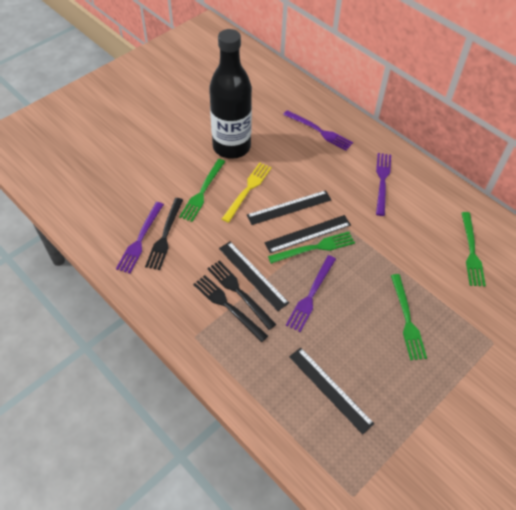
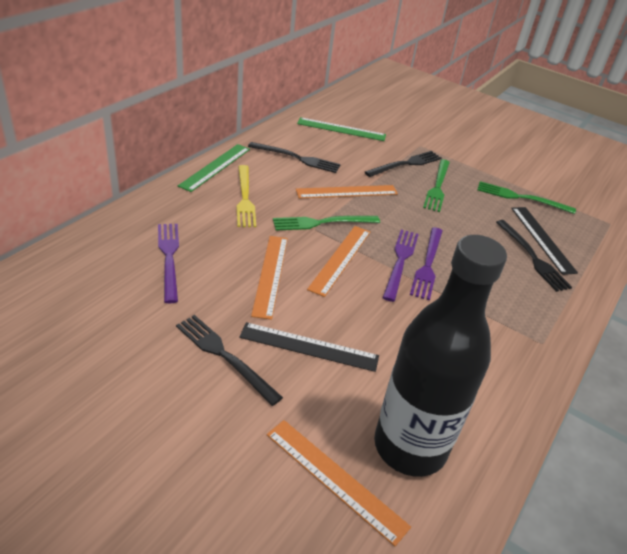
black fork: 3 -> 4
black ruler: 4 -> 2
green fork: 4 -> 3
green ruler: 0 -> 2
orange ruler: 0 -> 4
purple fork: 4 -> 3

